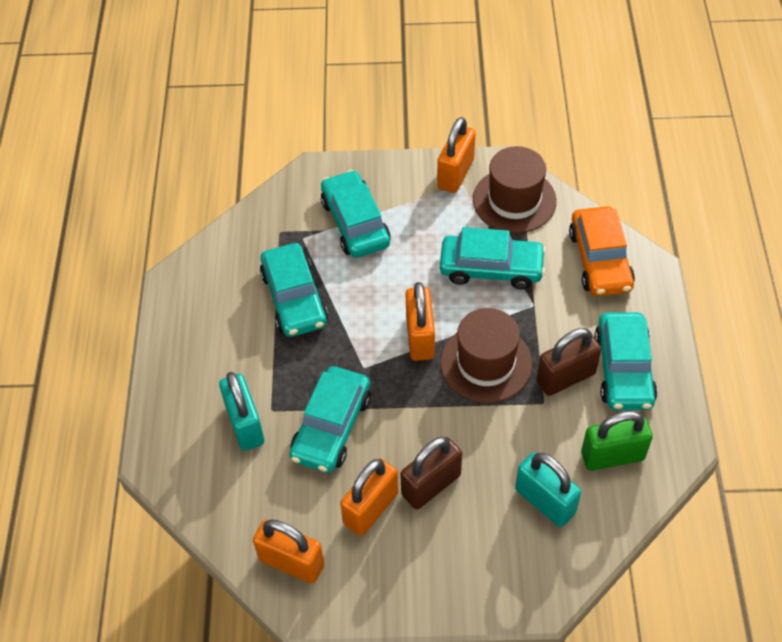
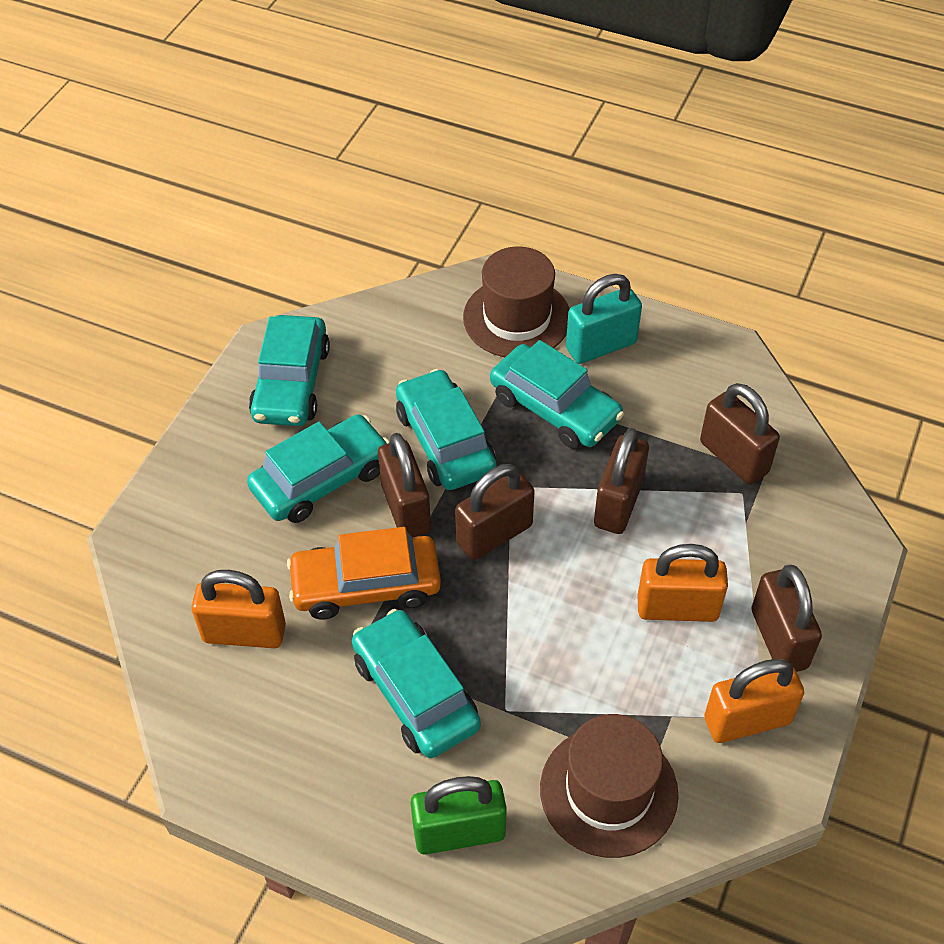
brown padlock: 2 -> 5
orange padlock: 4 -> 3
turquoise padlock: 2 -> 1

